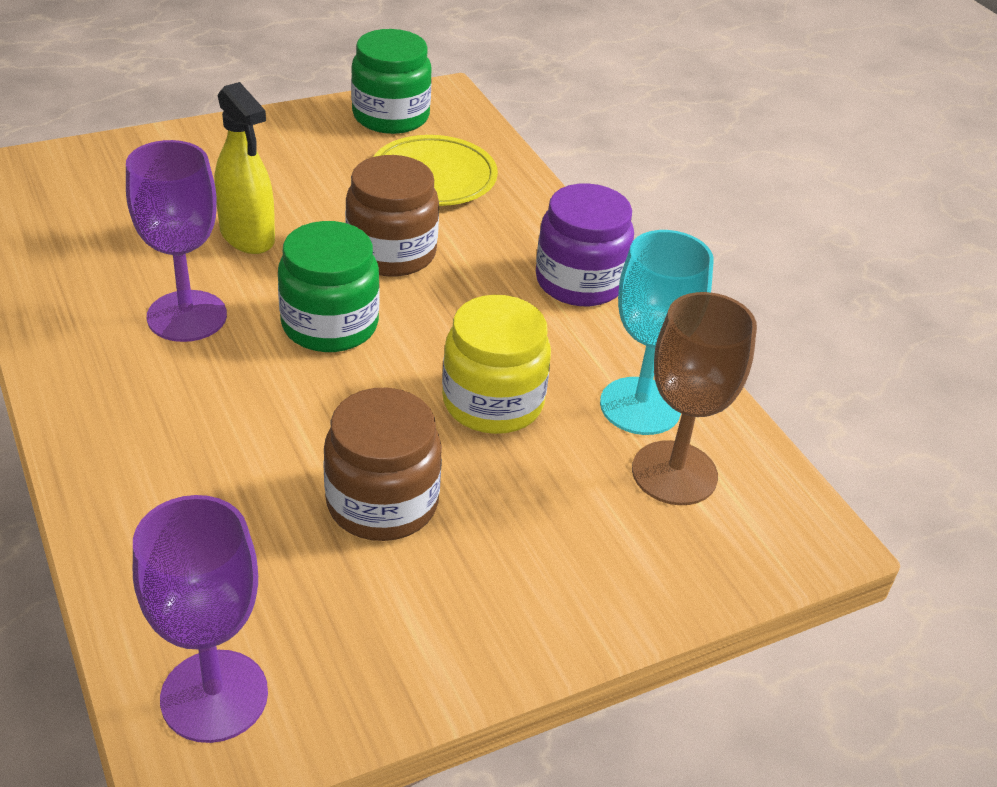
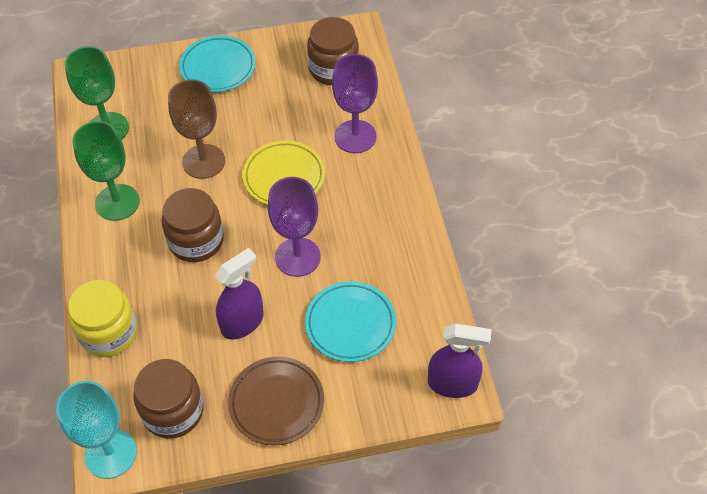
brown jar: 2 -> 3
brown plate: 0 -> 1
green goblet: 0 -> 2
green jar: 2 -> 0
purple jar: 1 -> 0
purple spray bottle: 0 -> 2
turquoise plate: 0 -> 2
yellow spray bottle: 1 -> 0

